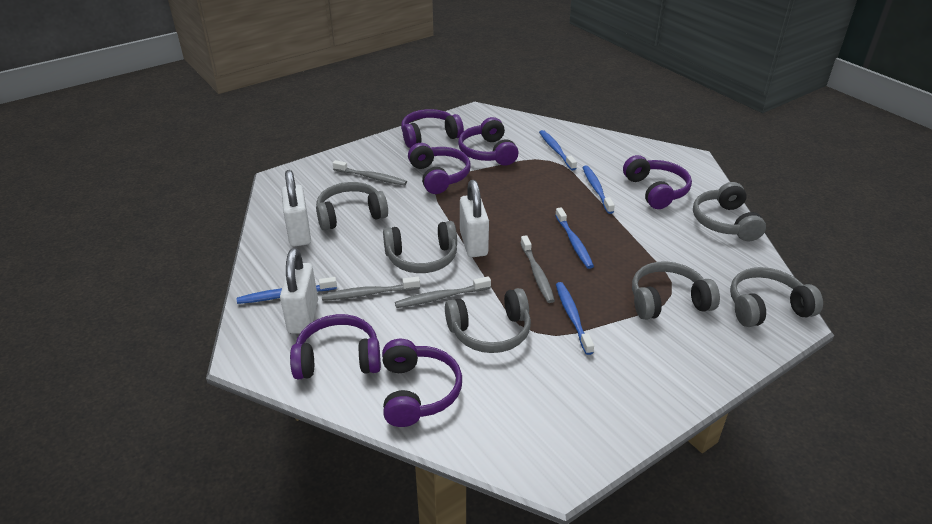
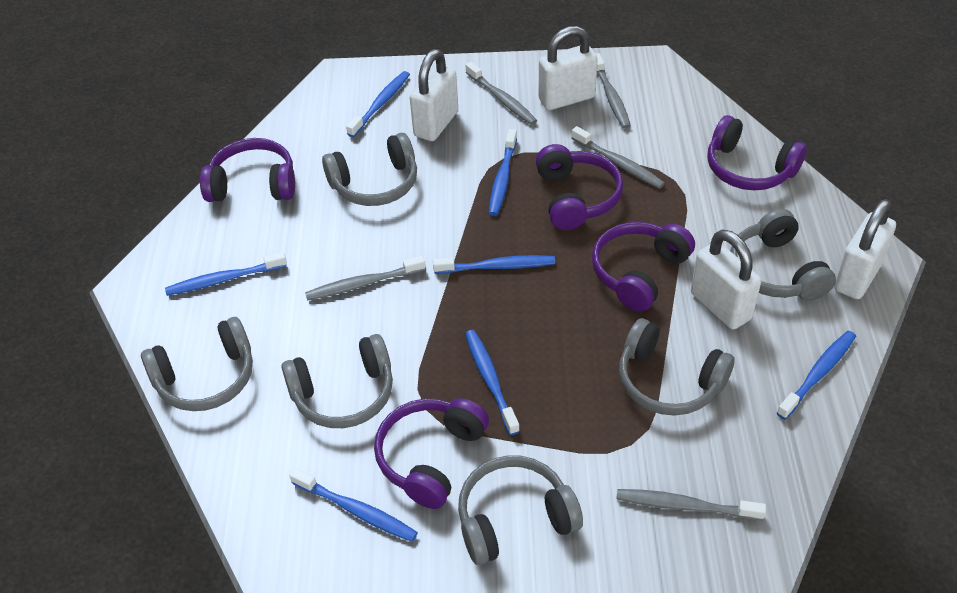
blue toothbrush: 5 -> 7
grey toothbrush: 4 -> 5
purple headphones: 6 -> 5
white padlock: 3 -> 4

